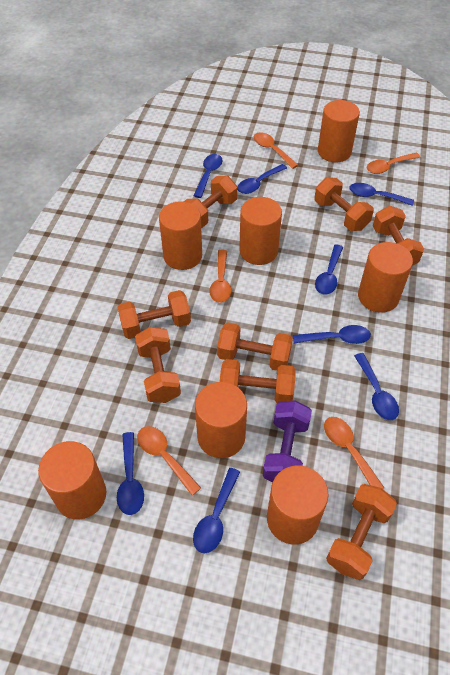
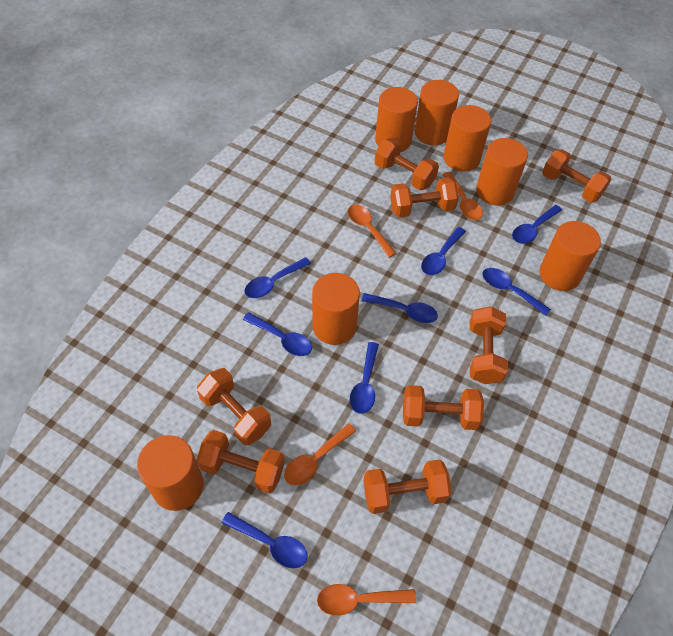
orange spoon: 5 -> 4
purple dumbbell: 1 -> 0

